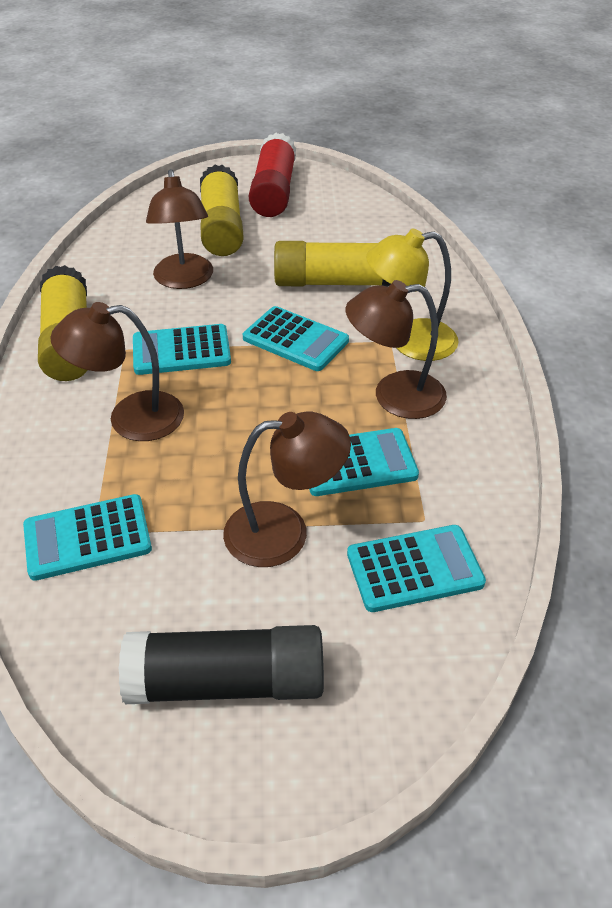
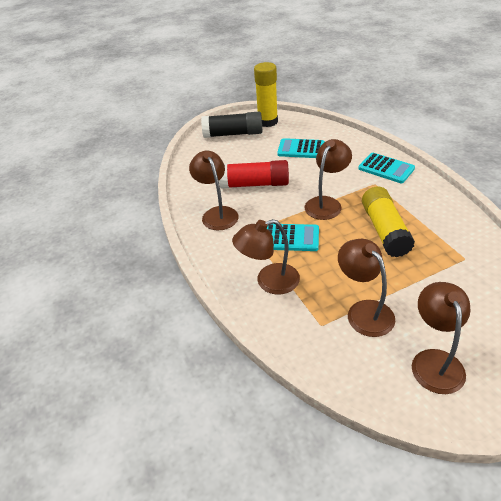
brown lamp: 4 -> 5
turquoise calculator: 5 -> 3
yellow glue stick: 3 -> 2
yellow lamp: 1 -> 0

